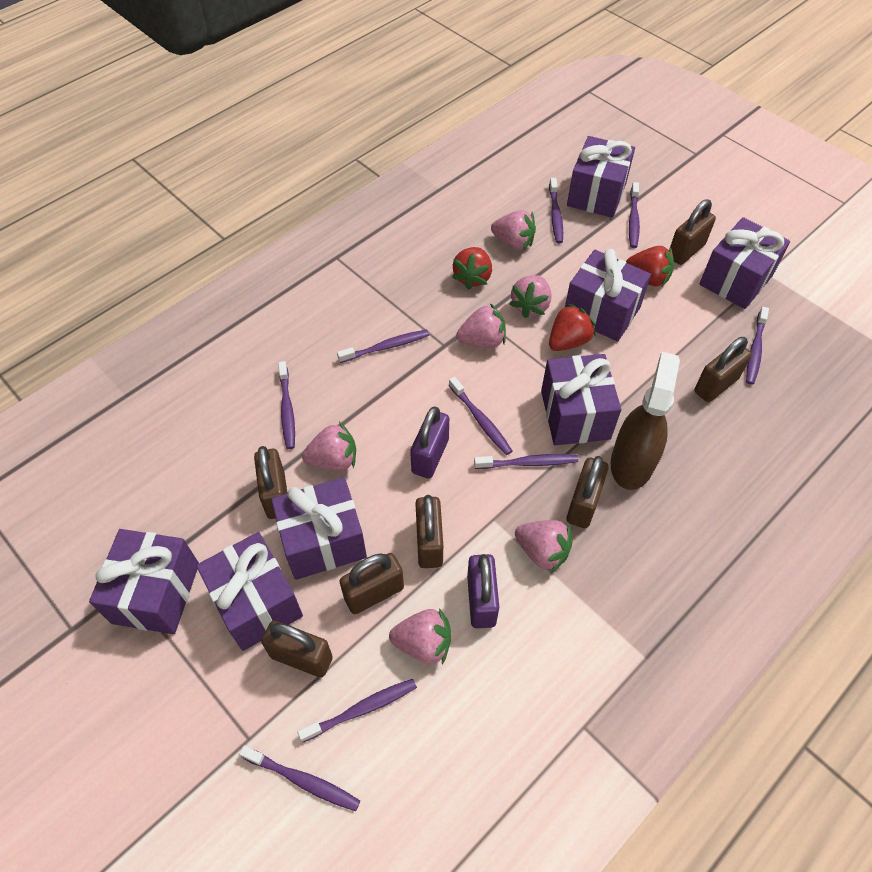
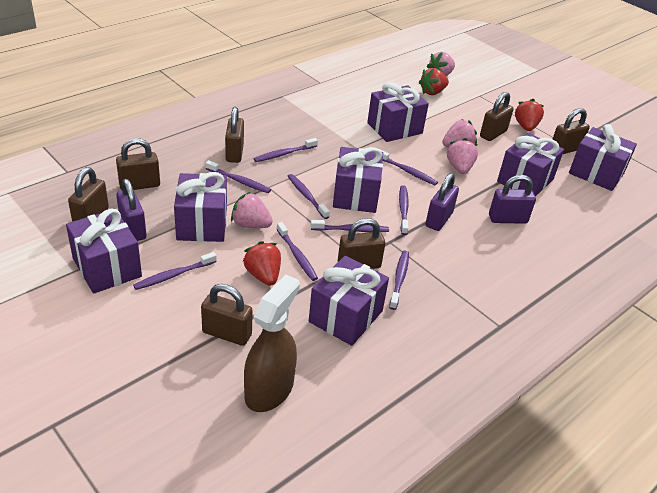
pink strawberry: 6 -> 4
purple padlock: 2 -> 3

